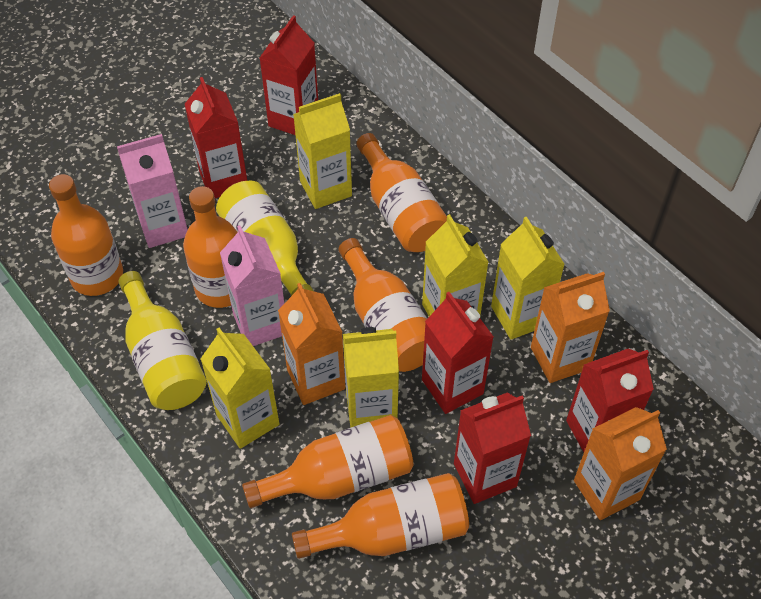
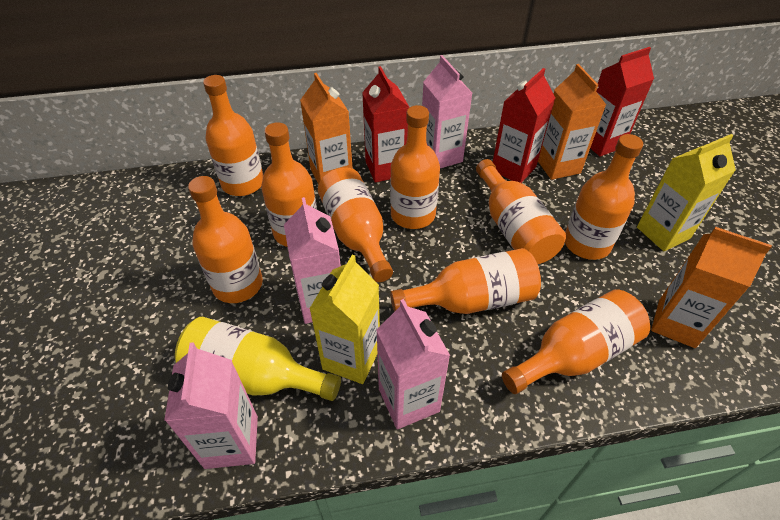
orange bottle: 6 -> 9
pink carton: 2 -> 4
red carton: 5 -> 3
yellow bottle: 2 -> 1
yellow carton: 5 -> 2

